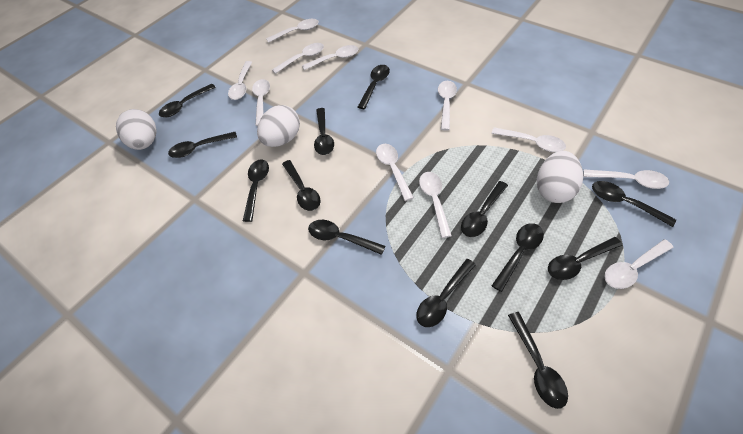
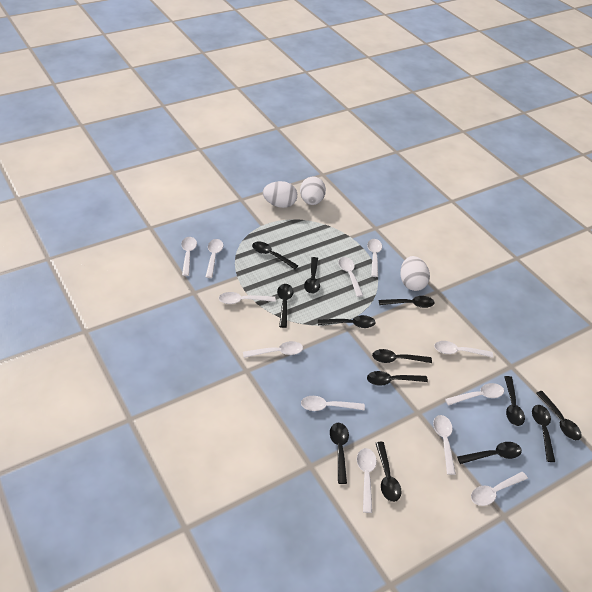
white spoon: 11 -> 12

